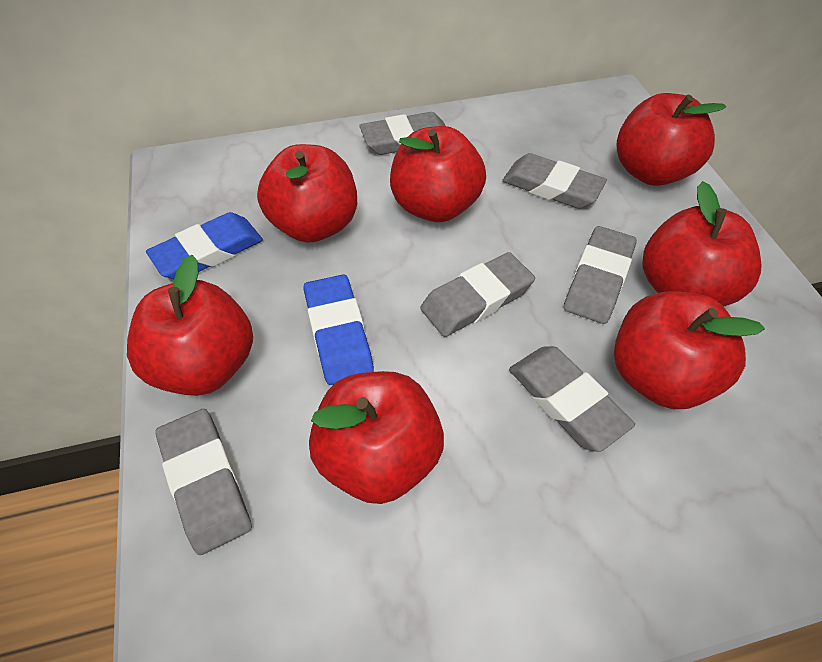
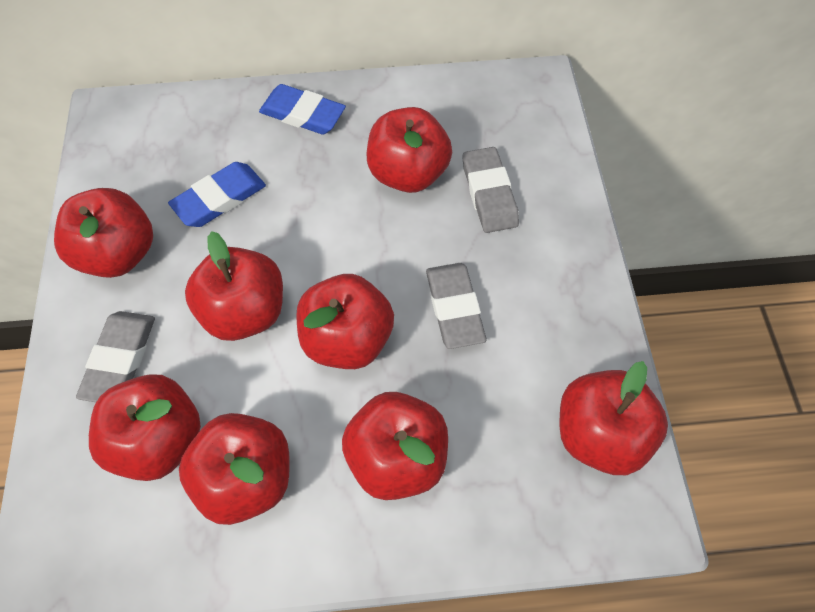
grey eraser: 6 -> 3
red apple: 7 -> 8

